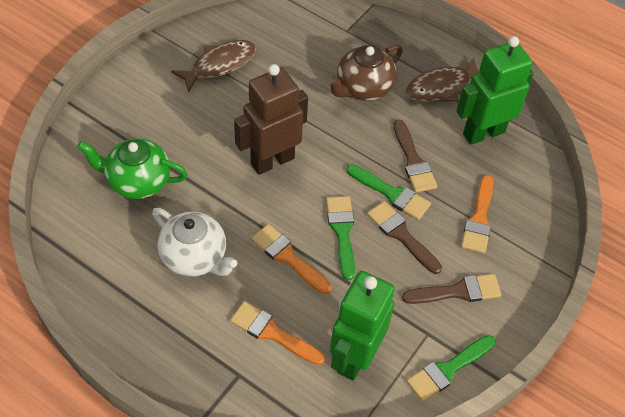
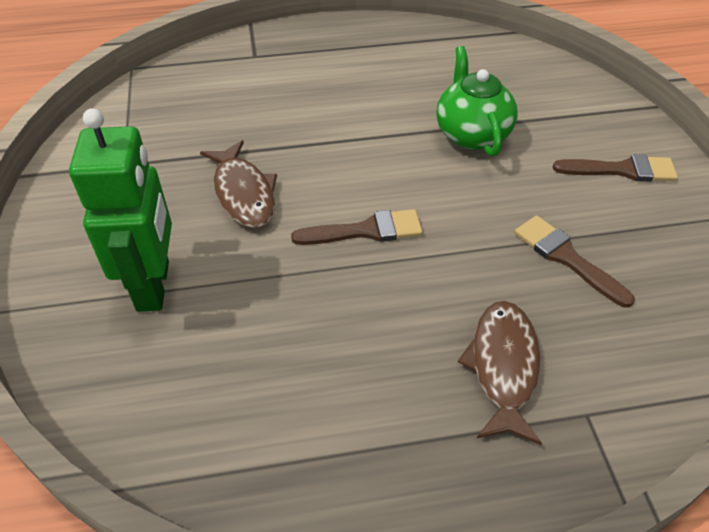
brown robot: 1 -> 0
brown teapot: 1 -> 0
green brush: 3 -> 0
green robot: 2 -> 1
orange brush: 3 -> 0
white teapot: 1 -> 0

